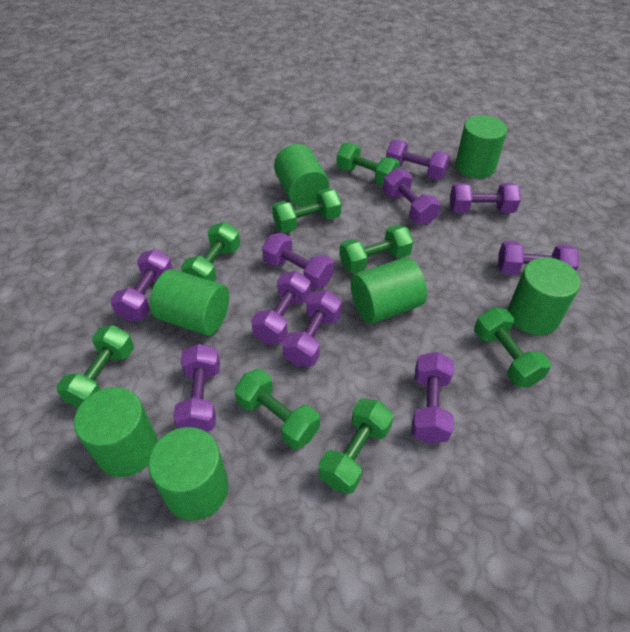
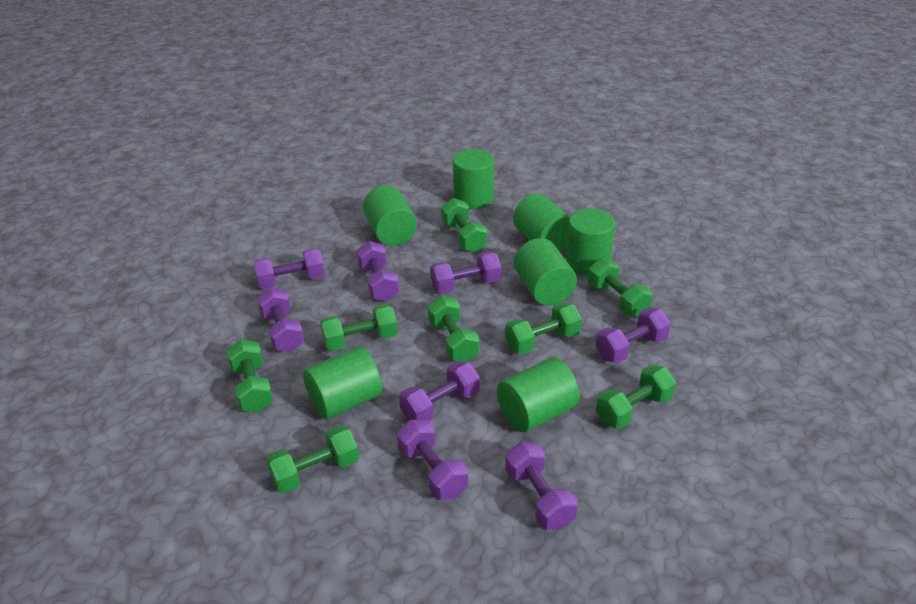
purple dumbbell: 10 -> 8

